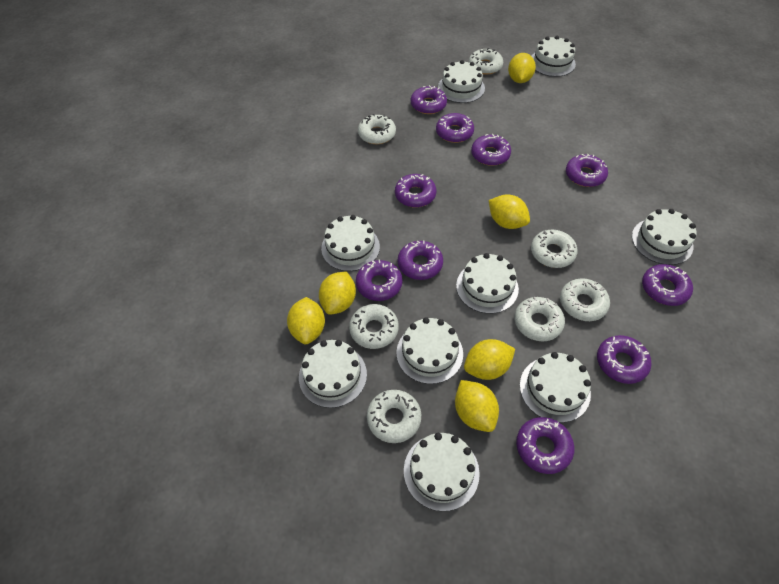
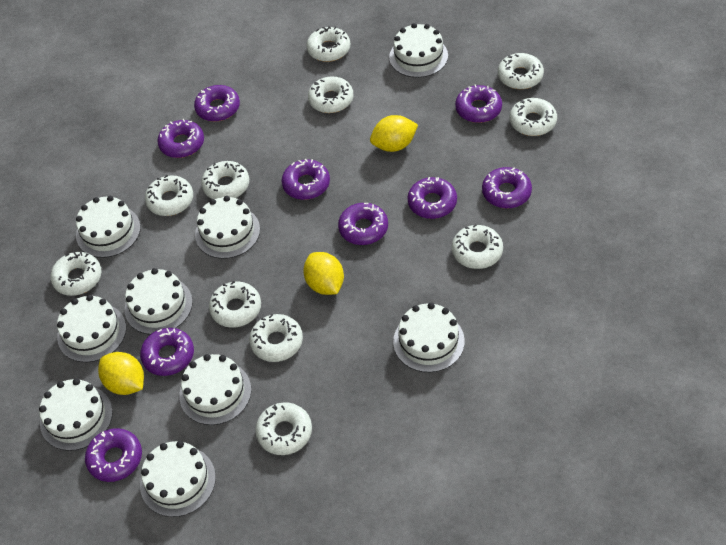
purple donut: 10 -> 9
white donut: 7 -> 11
yellow lemon: 6 -> 3

